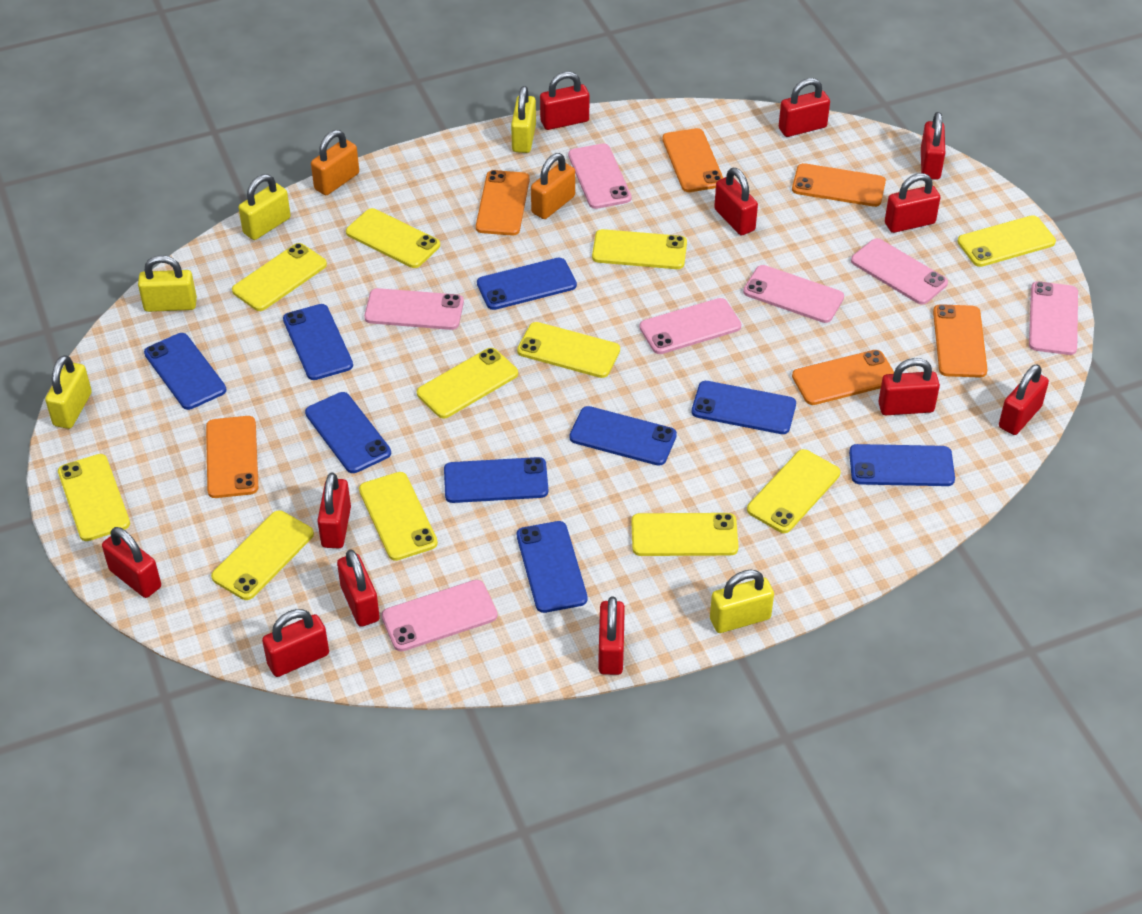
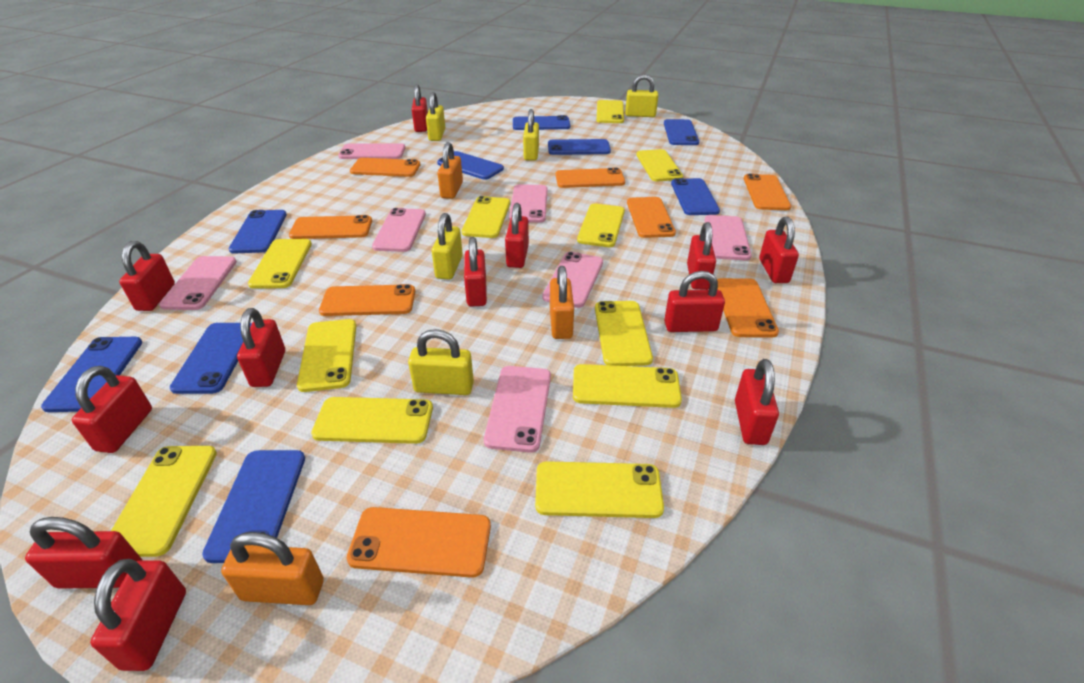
orange padlock: 2 -> 3
orange phone: 6 -> 8

